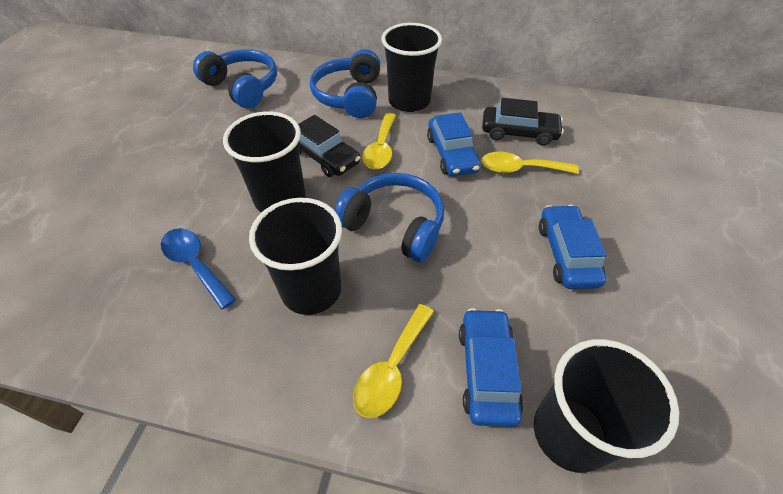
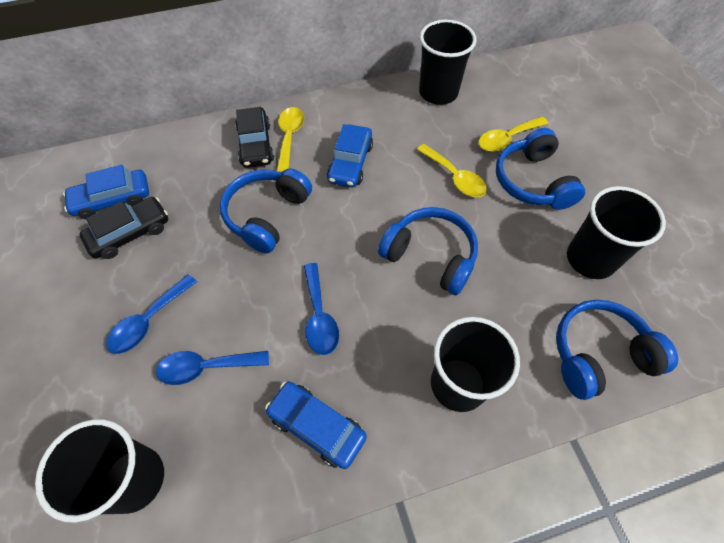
blue headphones: 3 -> 4
blue spoon: 1 -> 3

